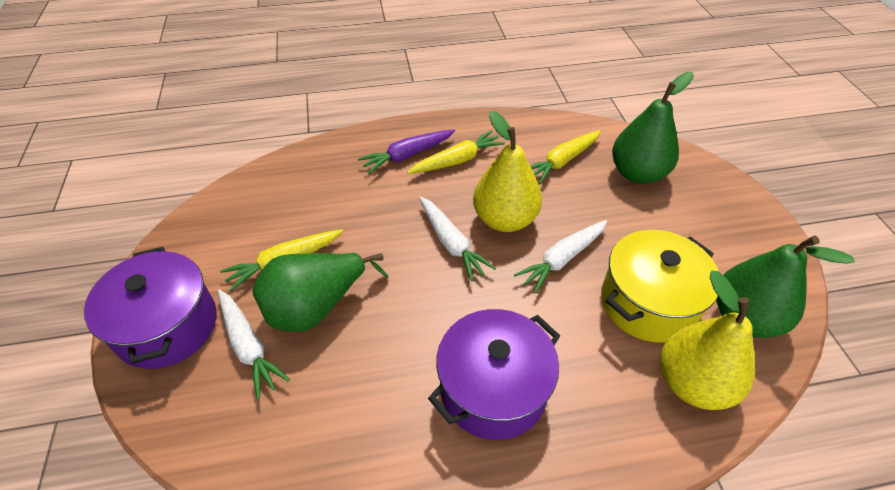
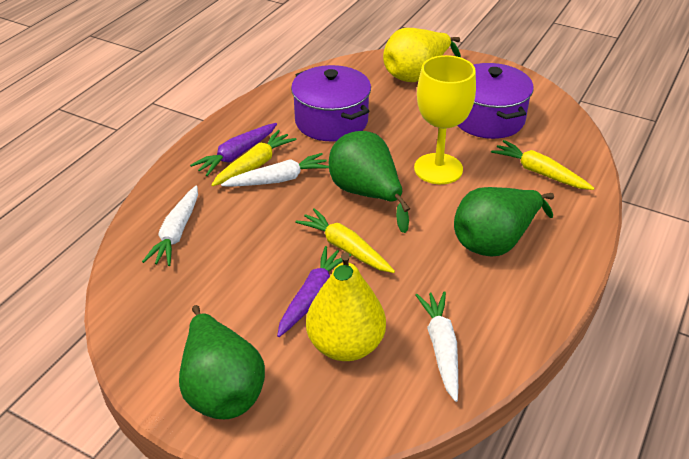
purple carrot: 1 -> 2
yellow goblet: 0 -> 1
yellow pot: 1 -> 0

